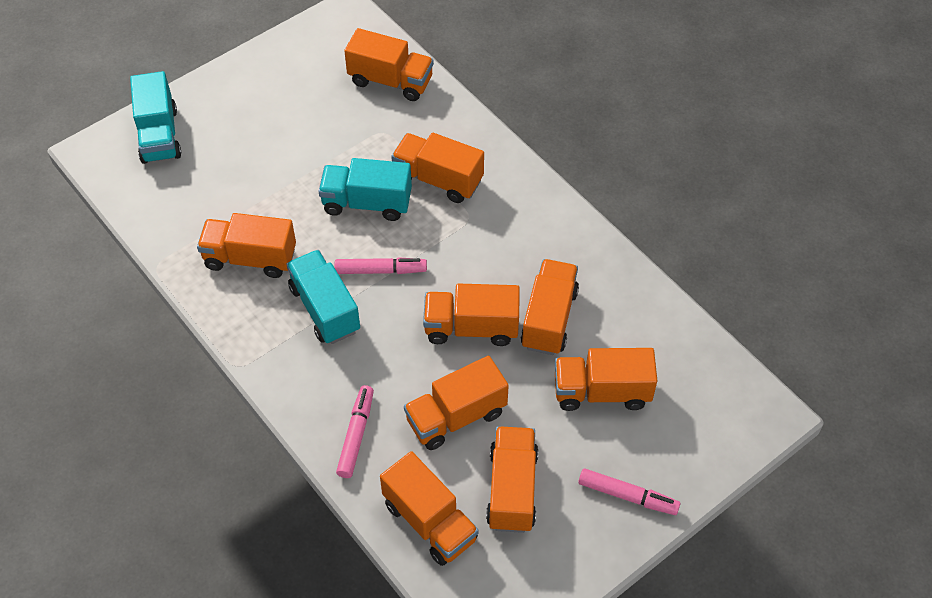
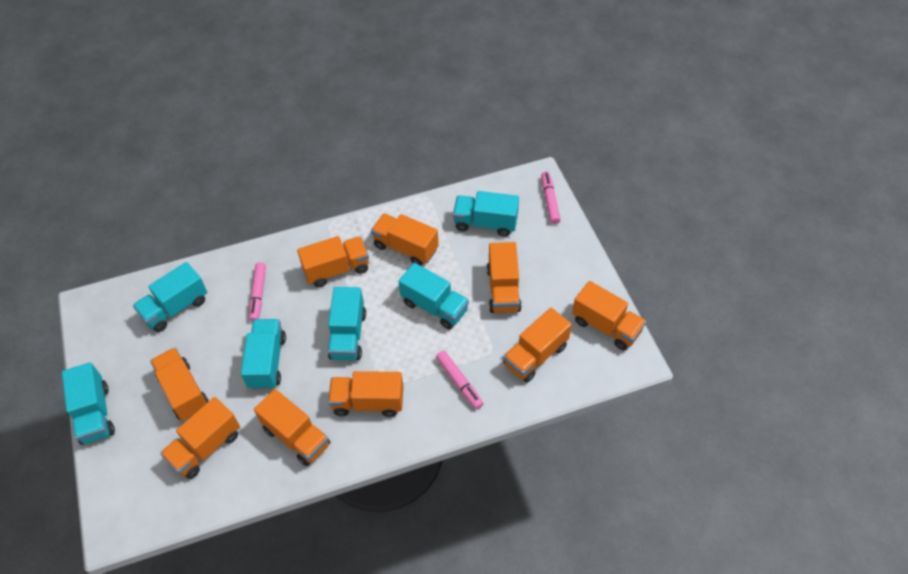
turquoise truck: 3 -> 6

